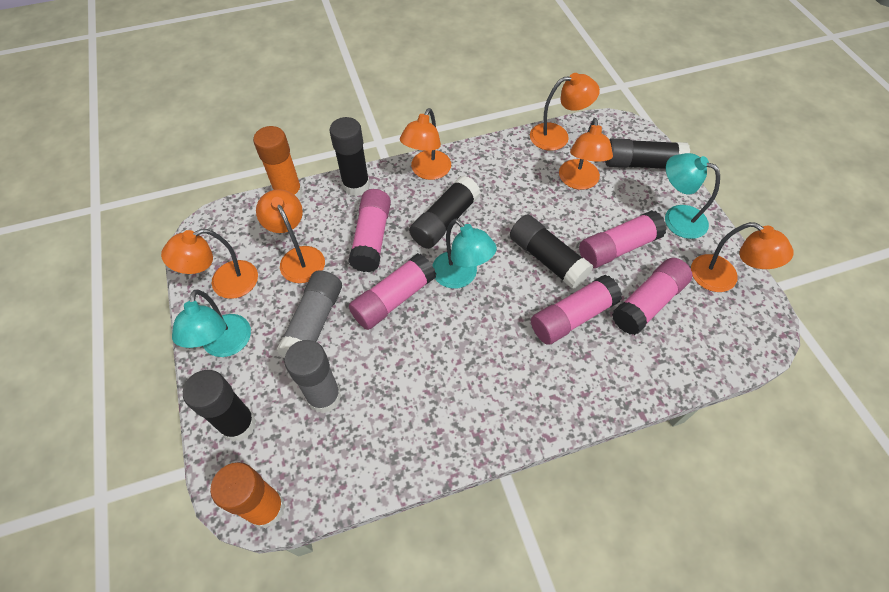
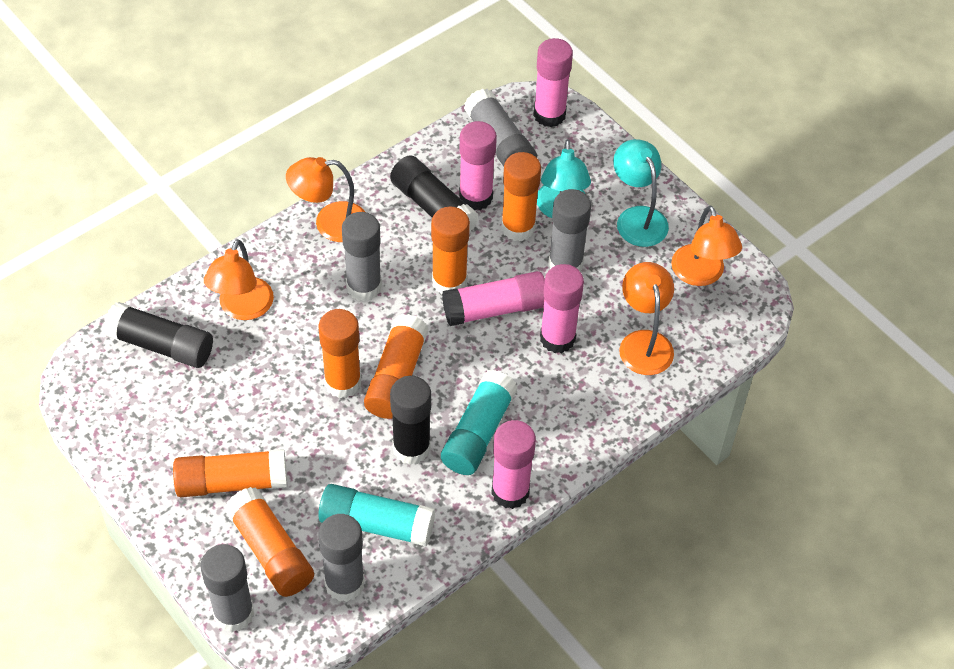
black glue stick: 5 -> 3
grey glue stick: 2 -> 5
orange glue stick: 2 -> 6
orange lamp: 6 -> 4
turquoise glue stick: 0 -> 2
turquoise lamp: 3 -> 2

